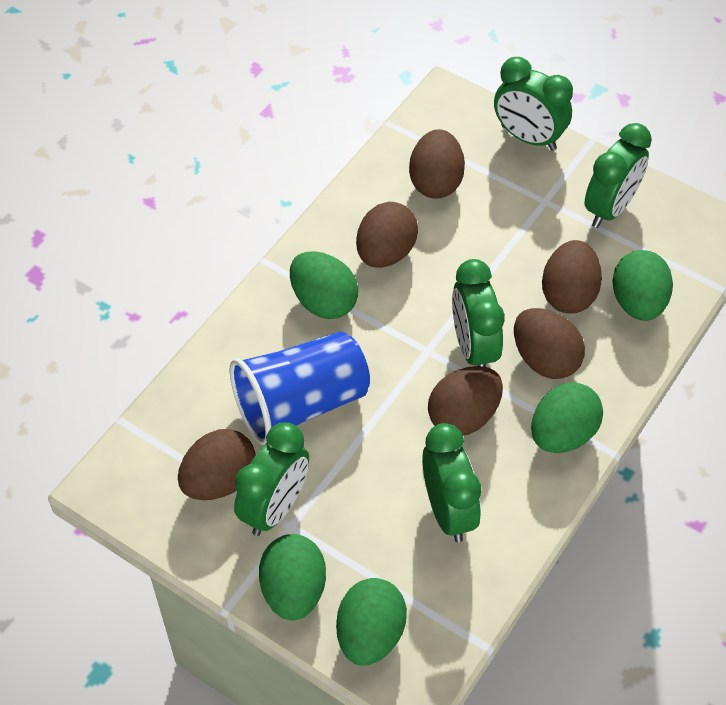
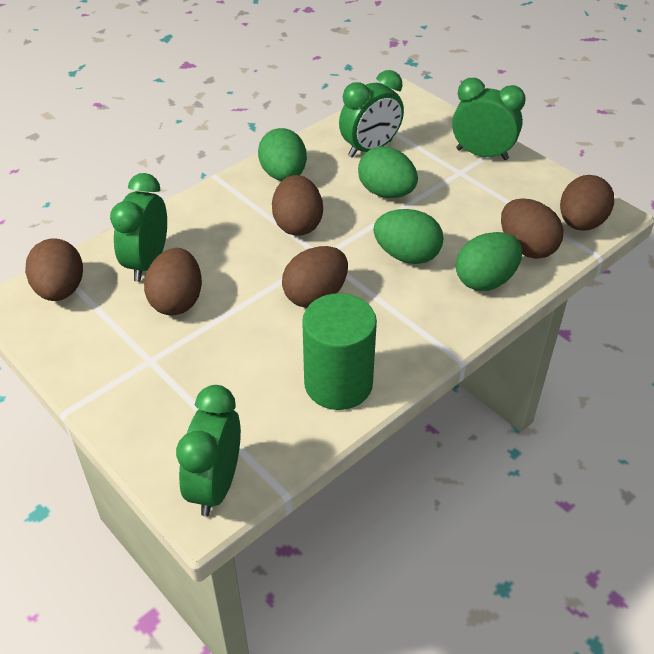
blue cup: 1 -> 0
green clock: 5 -> 4
green cylinder: 0 -> 1
green egg: 5 -> 4

